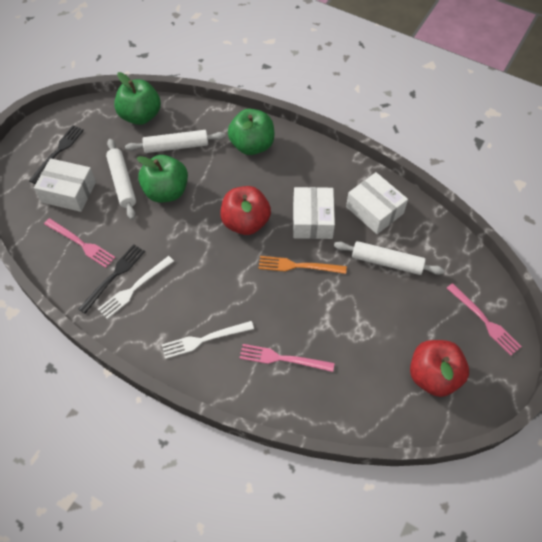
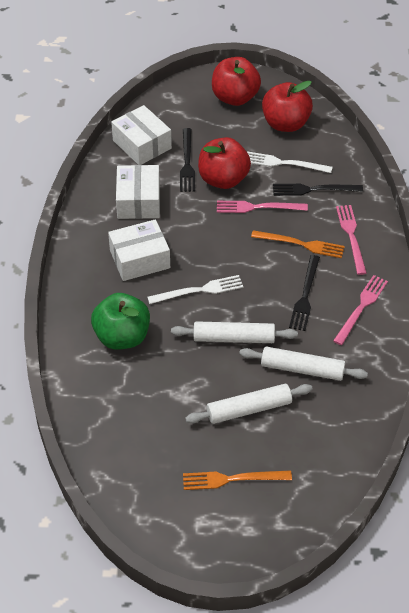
black fork: 2 -> 3
green apple: 3 -> 1
orange fork: 1 -> 2
red apple: 2 -> 3

